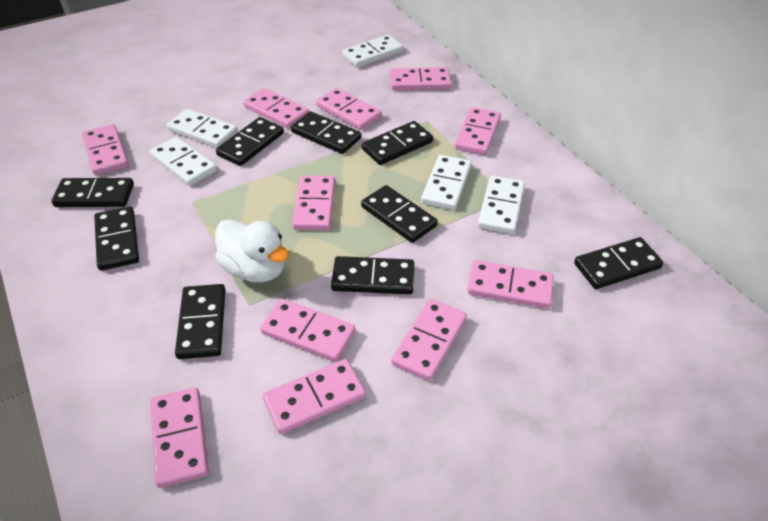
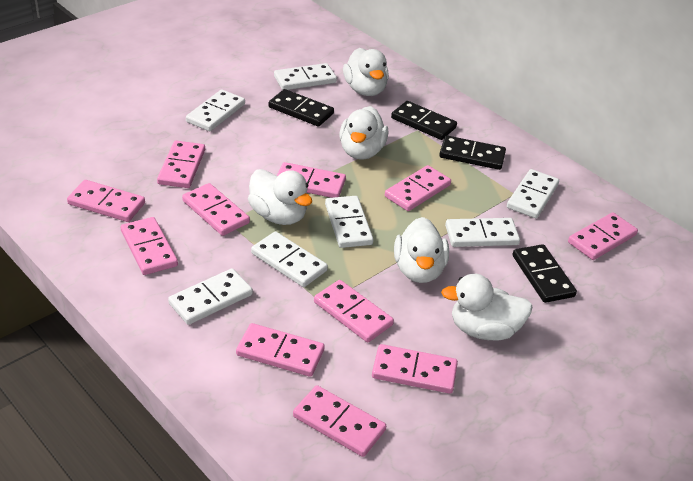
black domino: 9 -> 4
white domino: 5 -> 7
white duck: 1 -> 5

